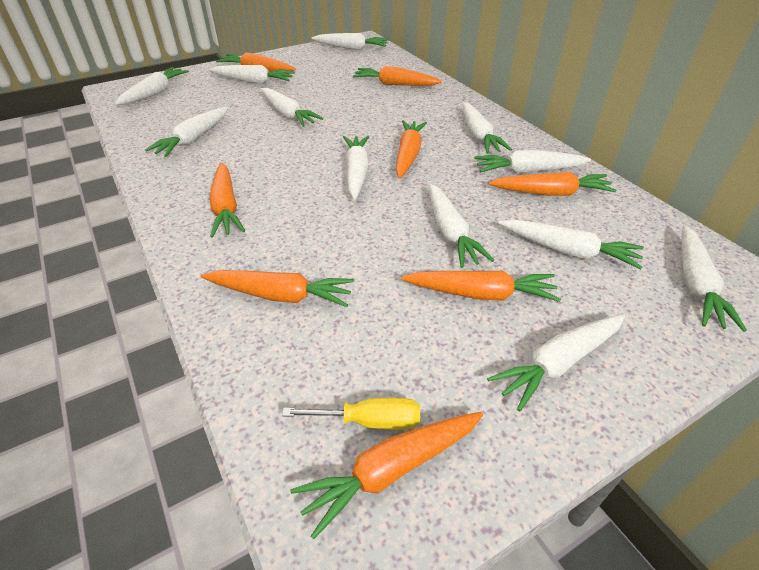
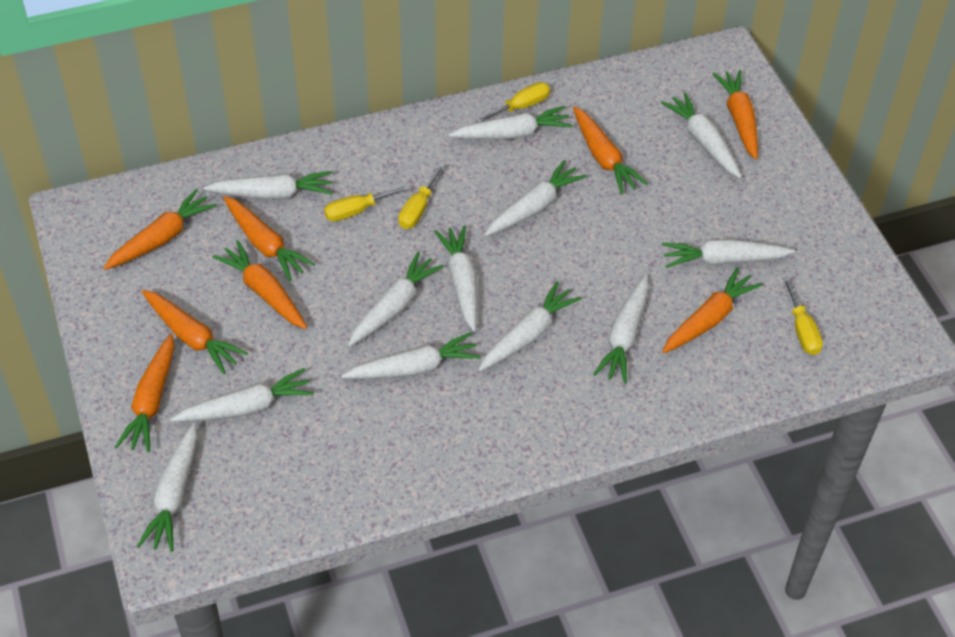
yellow screwdriver: 1 -> 4

